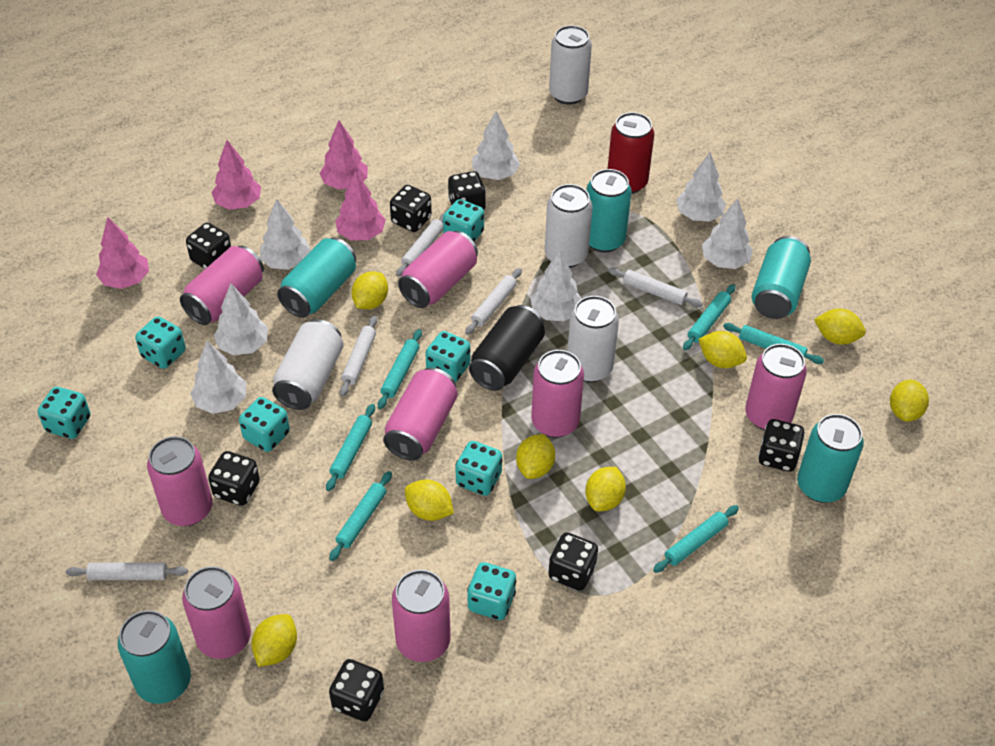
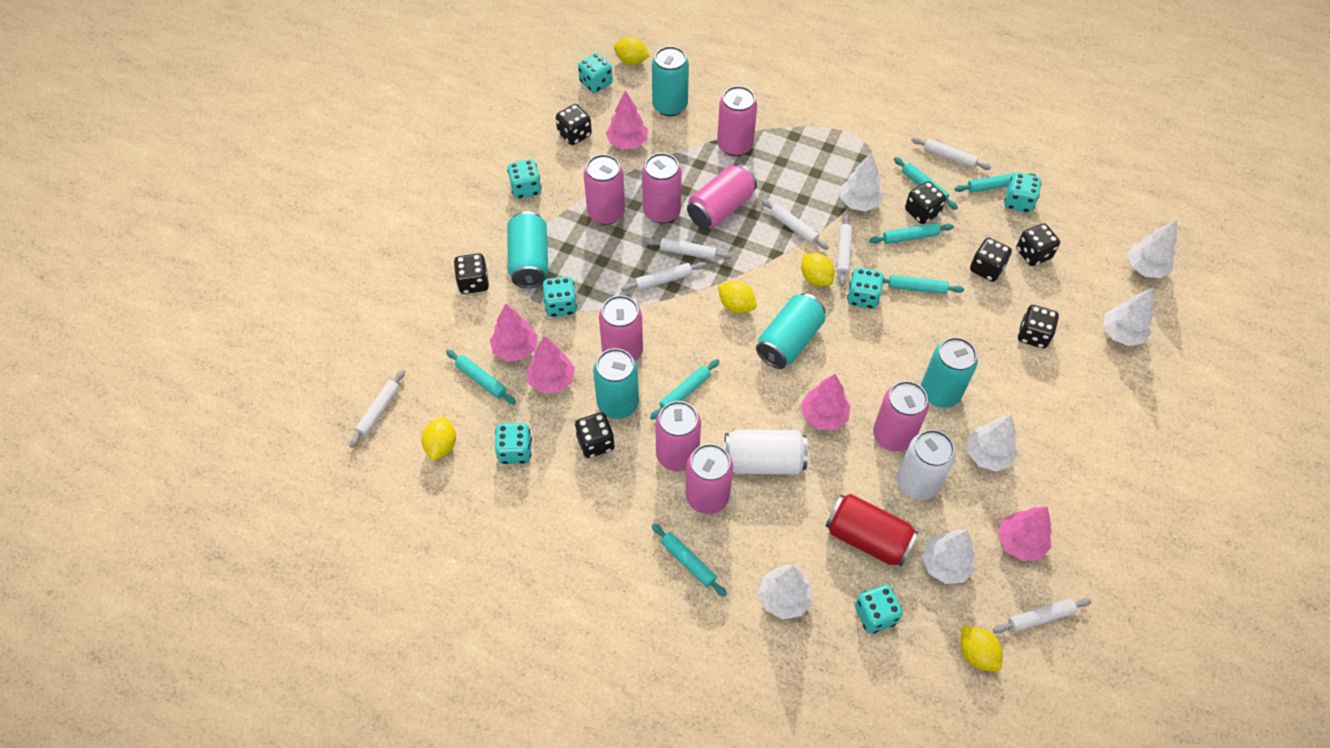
black can: 1 -> 0
pink tree: 4 -> 5
turquoise rolling pin: 6 -> 7
white can: 4 -> 2
white rolling pin: 5 -> 7
white tree: 7 -> 6
yellow lemon: 8 -> 5

